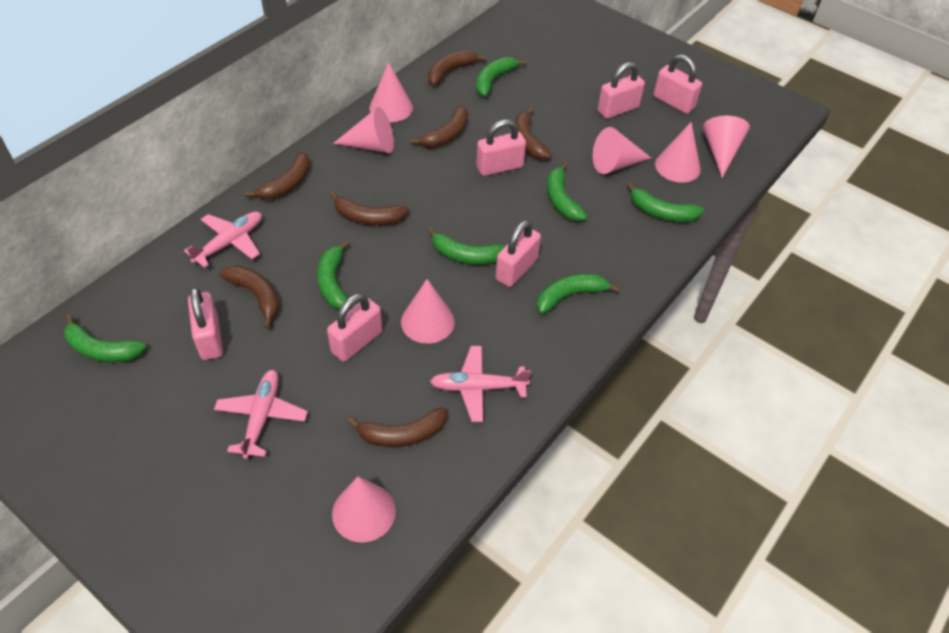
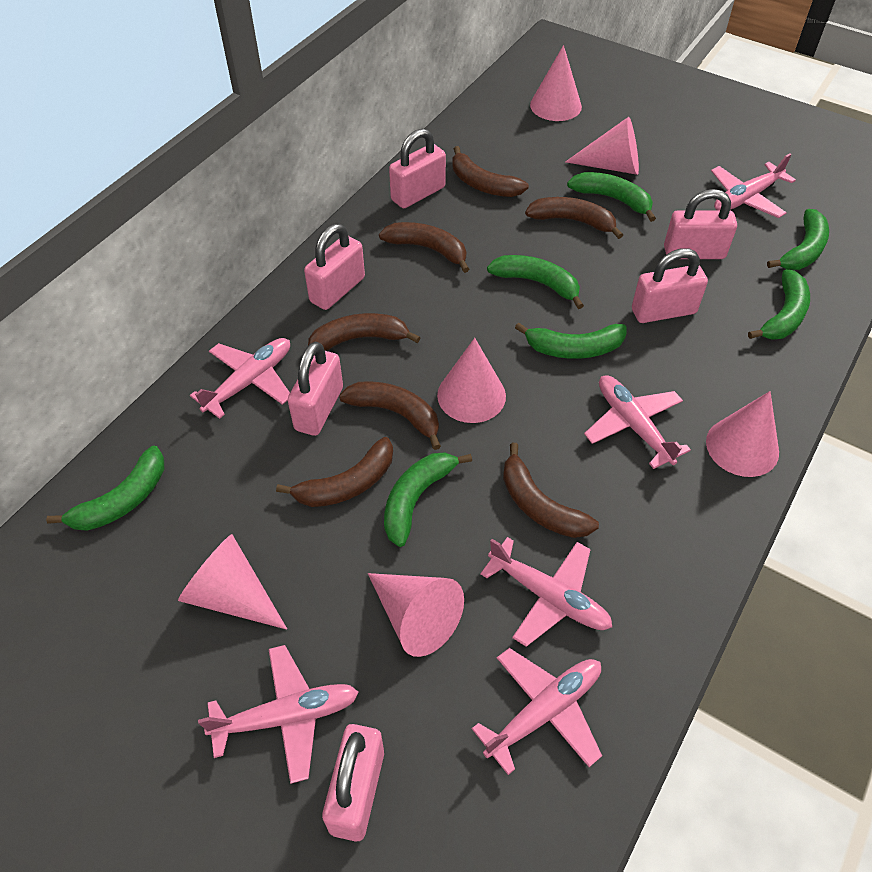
pink cone: 7 -> 6
pink plane: 3 -> 6

